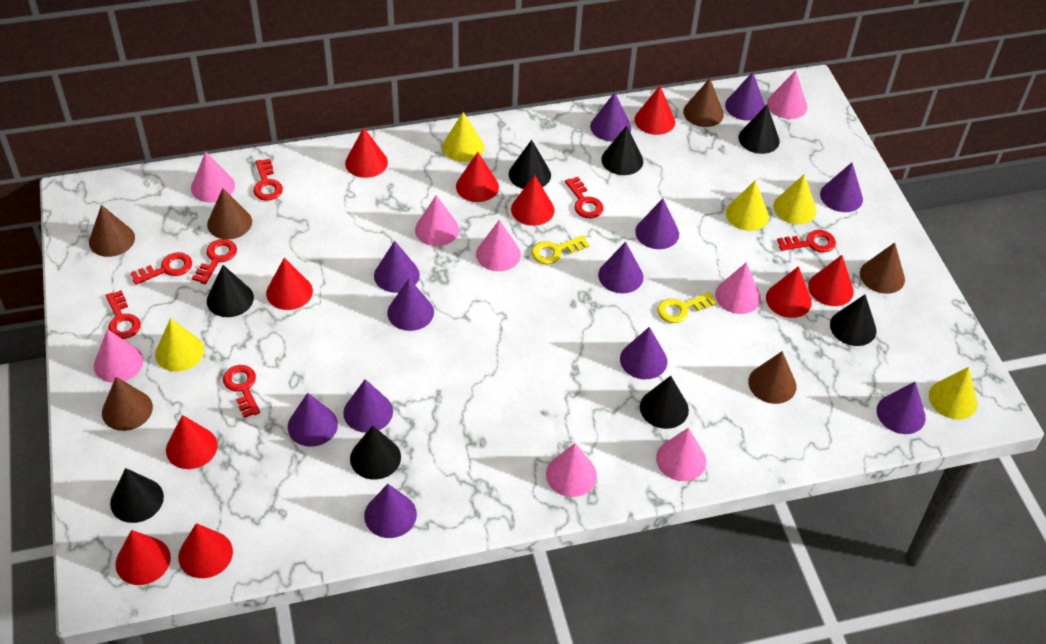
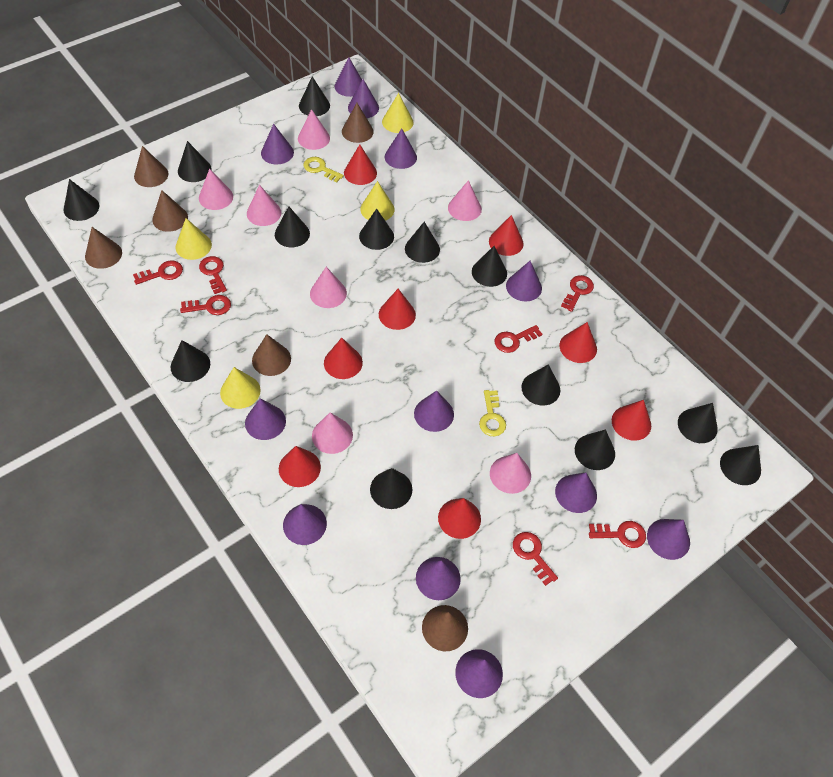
black cone: 8 -> 13
pink cone: 8 -> 7
red cone: 10 -> 8
yellow cone: 5 -> 4

